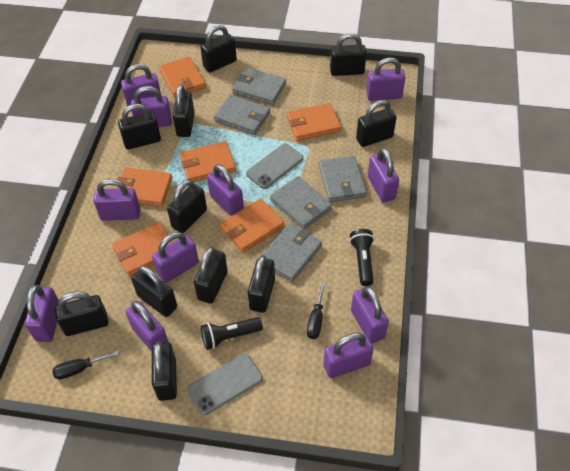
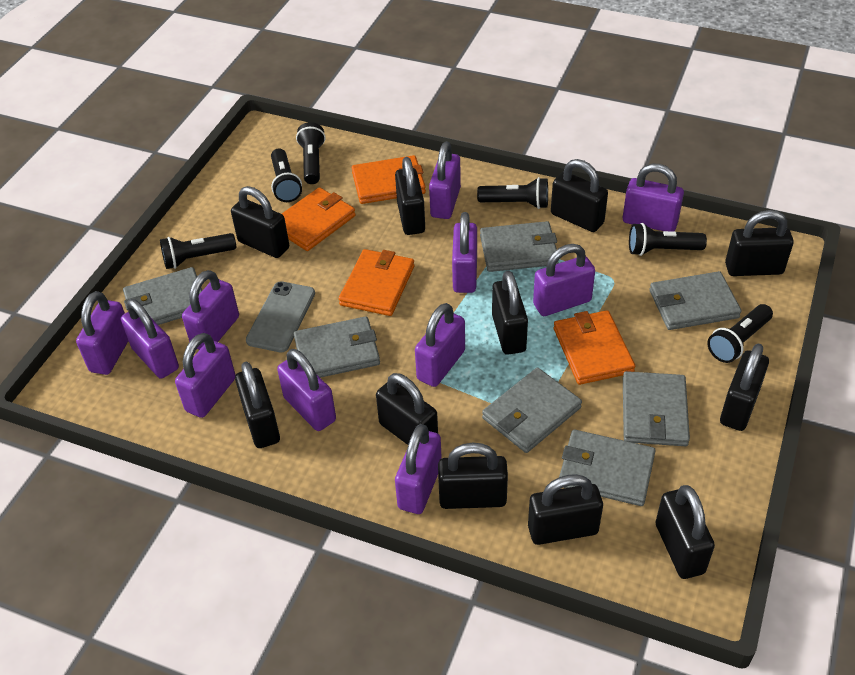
black flashlight: 2 -> 6
black screwdriver: 2 -> 0
grey phone: 2 -> 1
grey wallet: 5 -> 7
orange wallet: 6 -> 4

